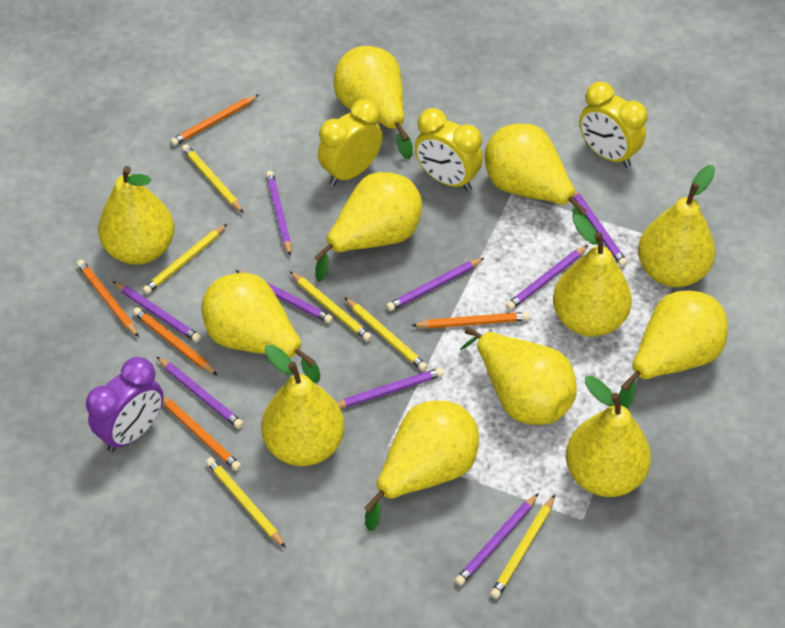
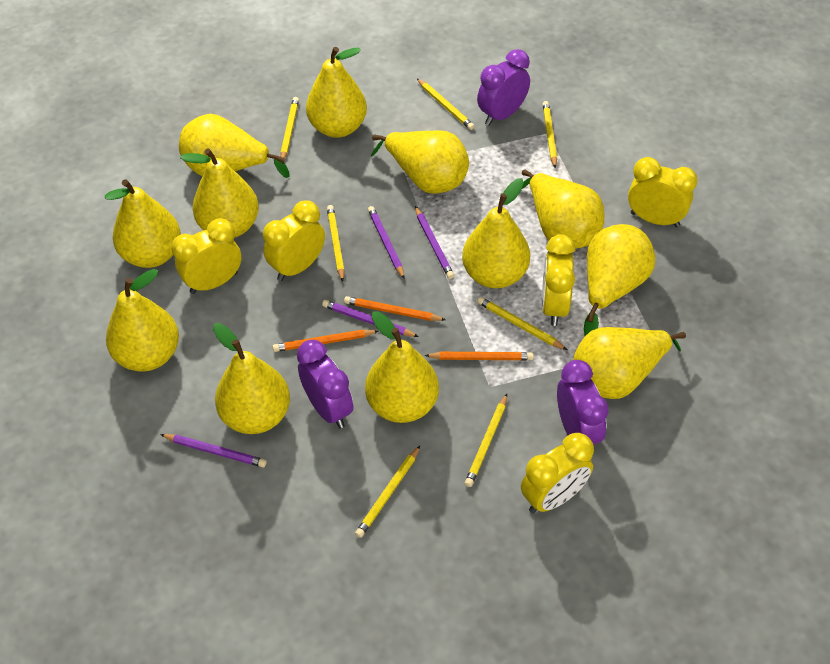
orange pencil: 5 -> 3
purple clock: 1 -> 3
purple pencil: 9 -> 4
yellow clock: 3 -> 5
yellow pencil: 6 -> 7

